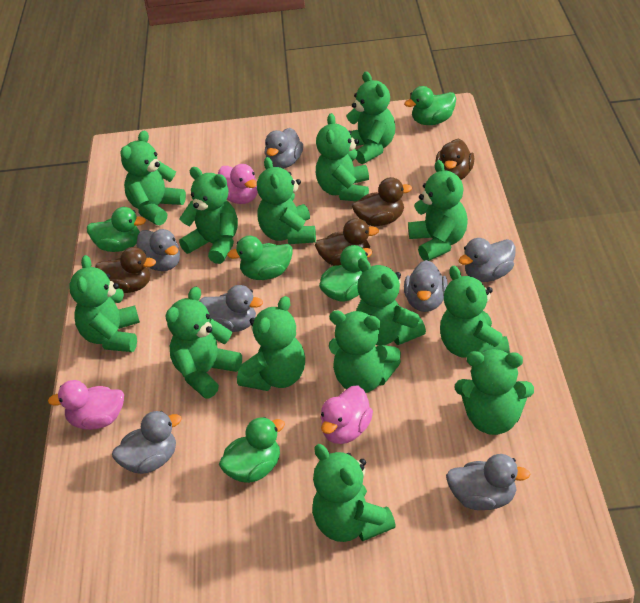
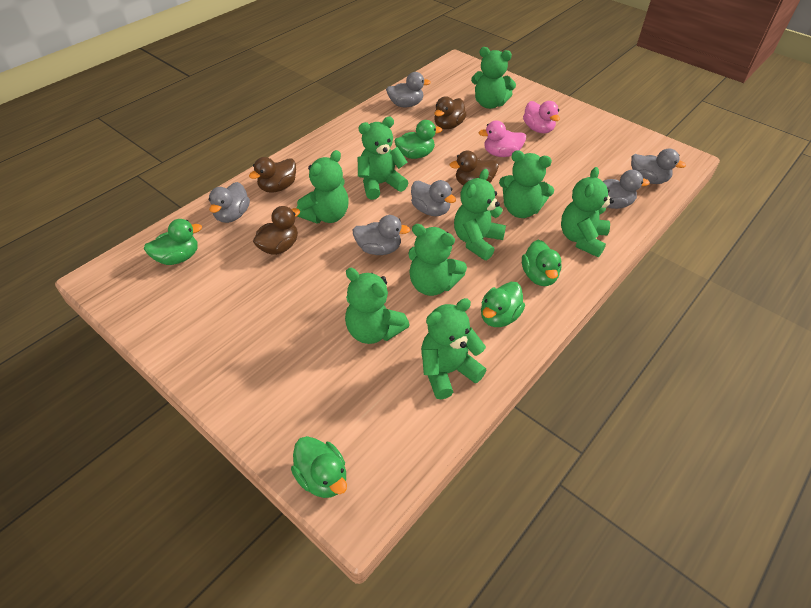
green teddy bear: 14 -> 9
grey duck: 7 -> 6
pink duck: 3 -> 2

